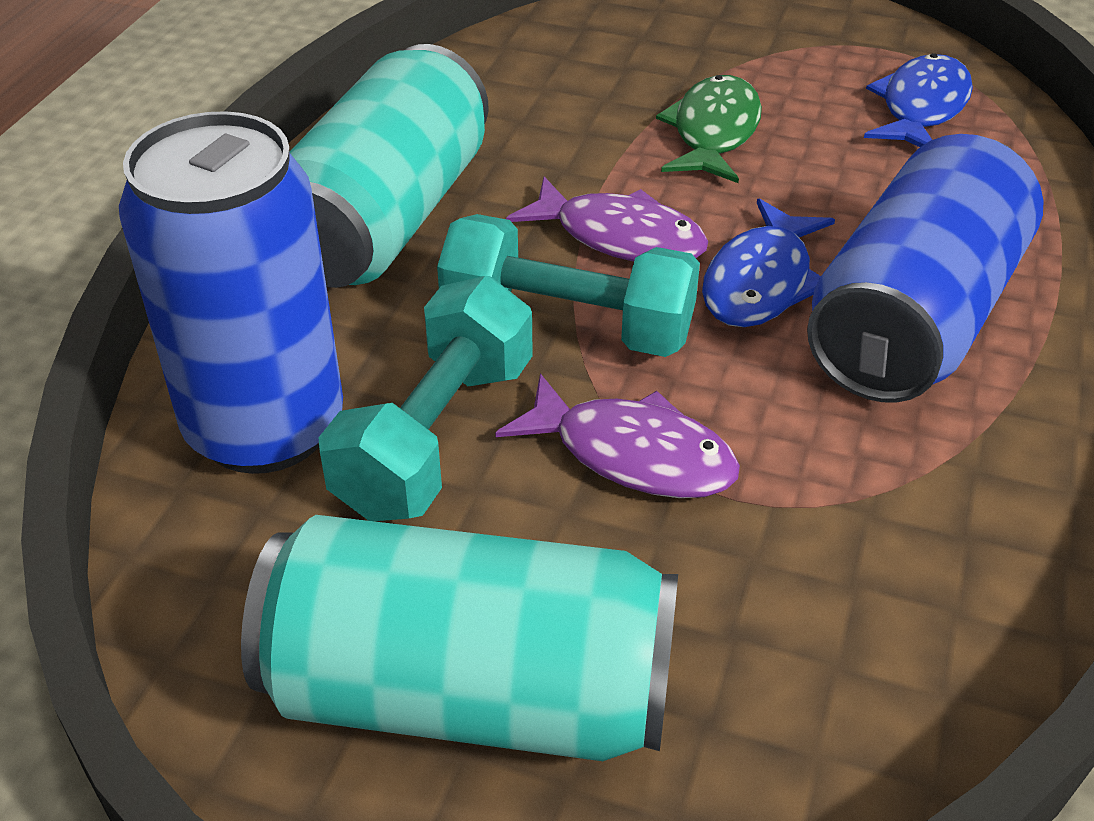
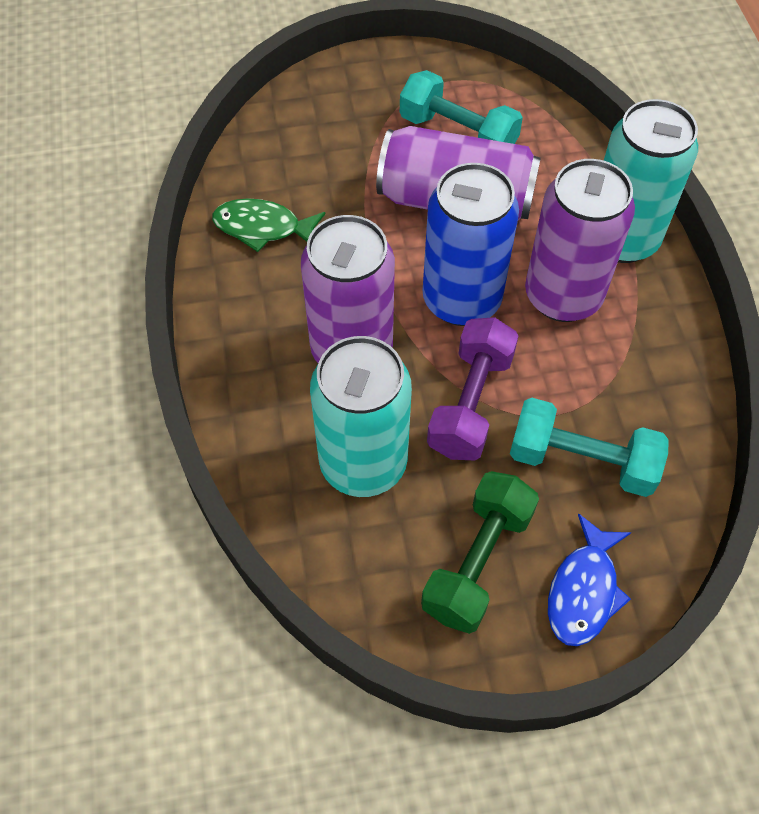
blue can: 2 -> 1
blue fish: 2 -> 1
green dumbbell: 0 -> 1
purple can: 0 -> 3
purple dumbbell: 0 -> 1
purple fish: 2 -> 0

